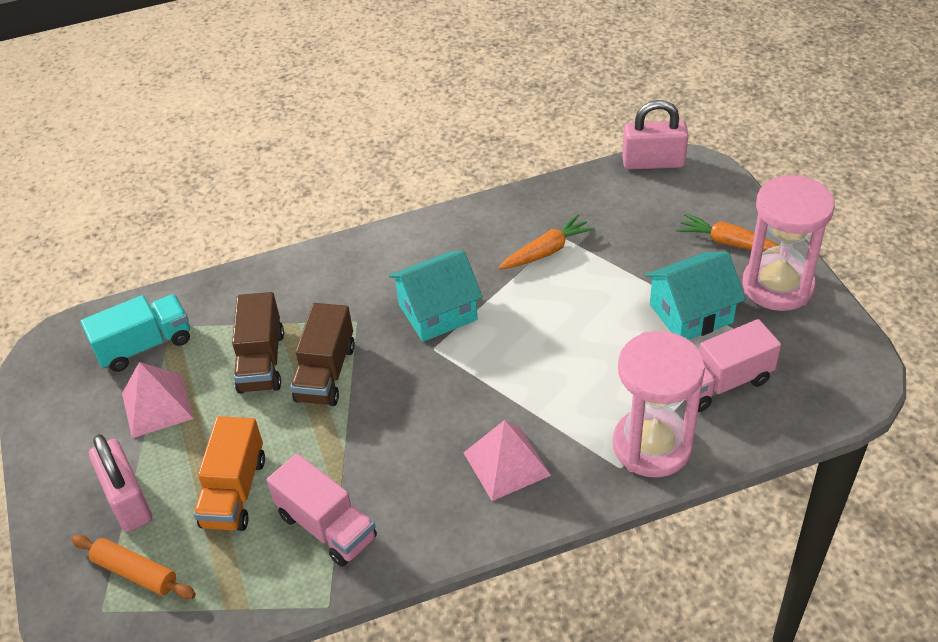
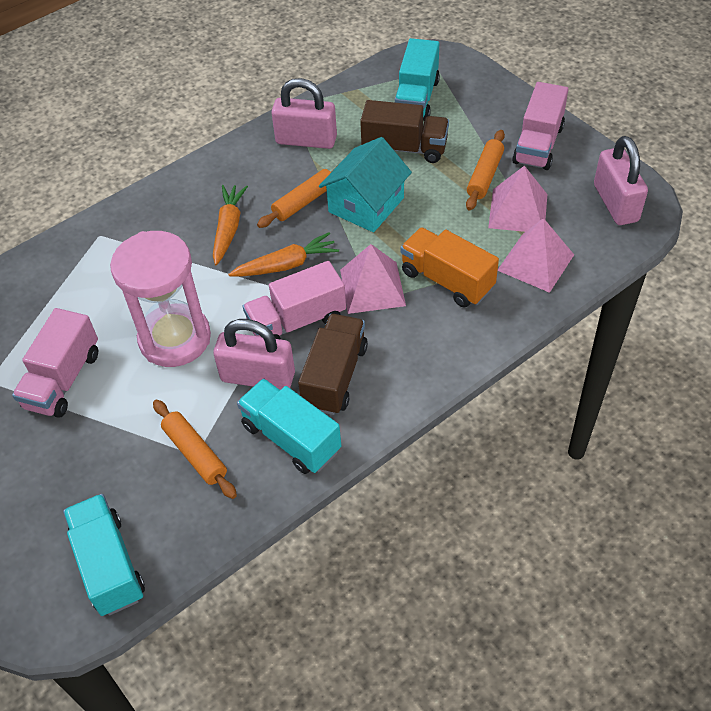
orange rolling pin: 1 -> 3
pink hourglass: 2 -> 1
pink padlock: 2 -> 3
pink pyramid: 2 -> 3
pink truck: 2 -> 3
turquoise house: 2 -> 1
turquoise truck: 1 -> 3

